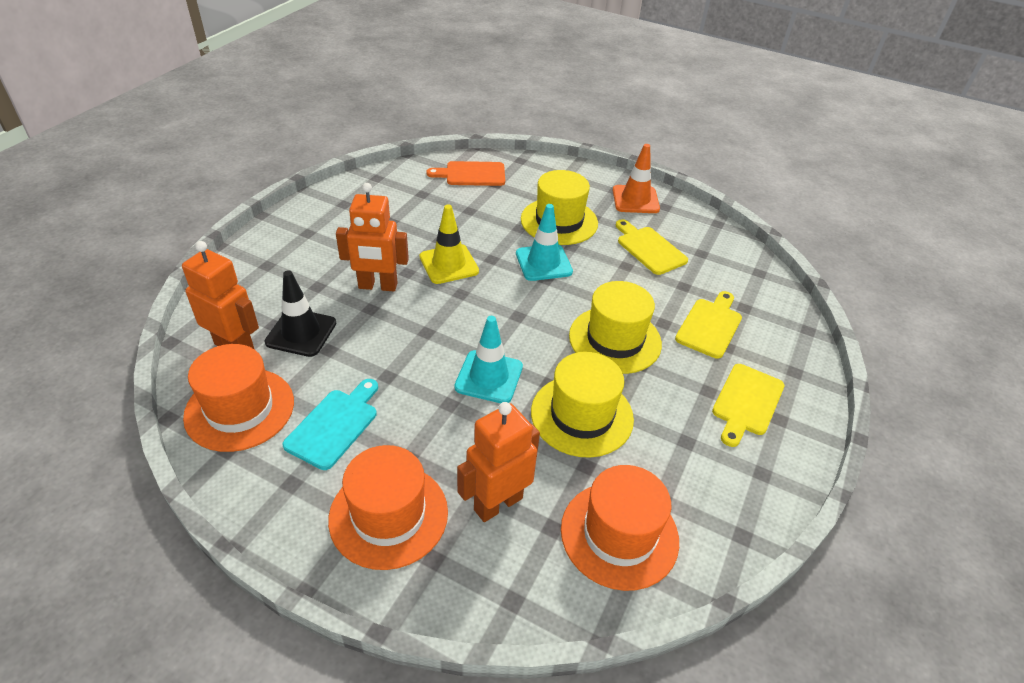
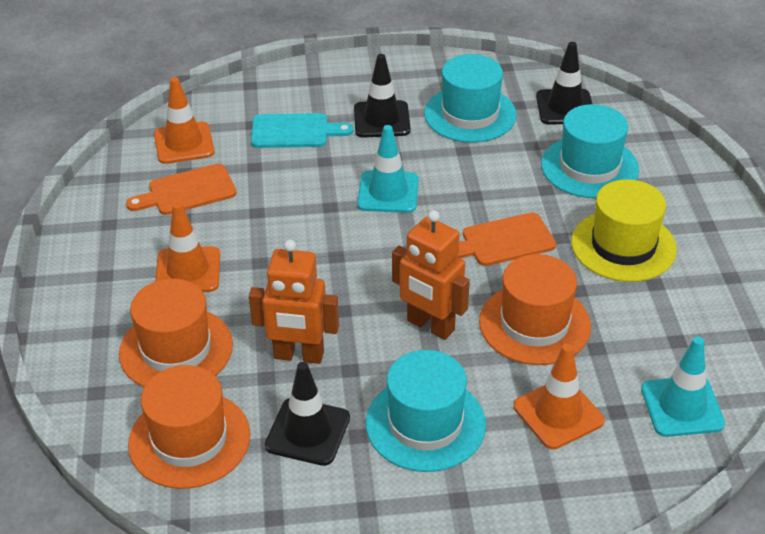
black traffic cone: 1 -> 3
orange cutting board: 1 -> 2
orange robot: 3 -> 2
orange traffic cone: 1 -> 3
turquoise hat: 0 -> 3
yellow cutting board: 3 -> 0
yellow hat: 3 -> 1
yellow traffic cone: 1 -> 0

